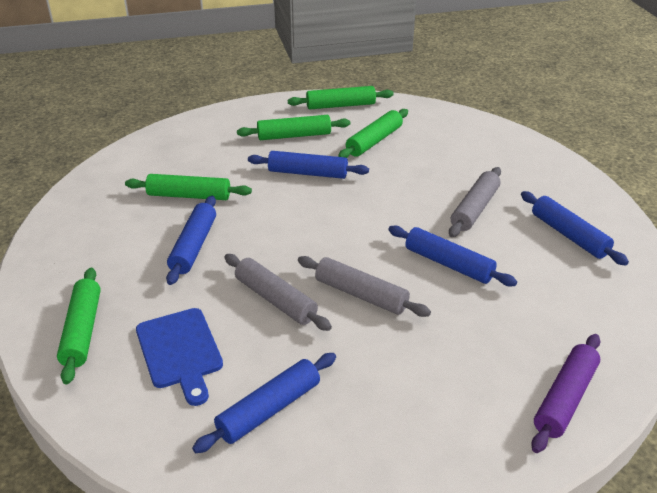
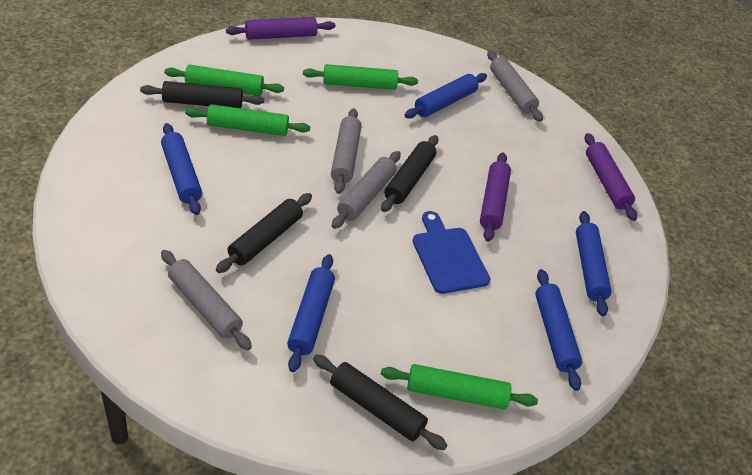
black rolling pin: 0 -> 4
green rolling pin: 5 -> 4
grey rolling pin: 3 -> 4
purple rolling pin: 1 -> 3

